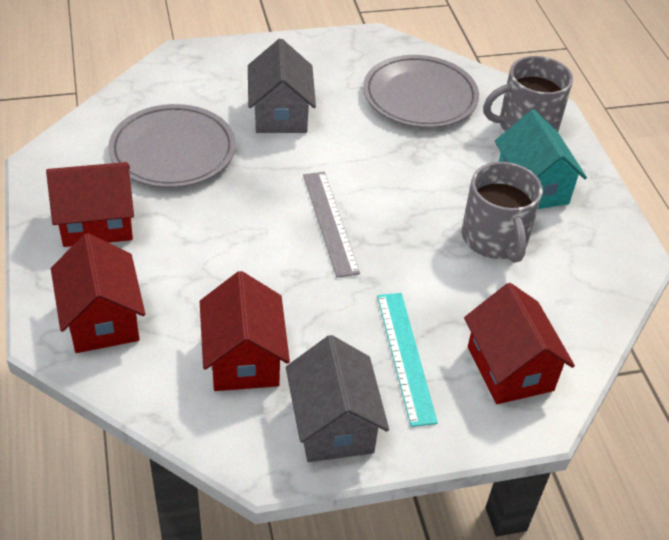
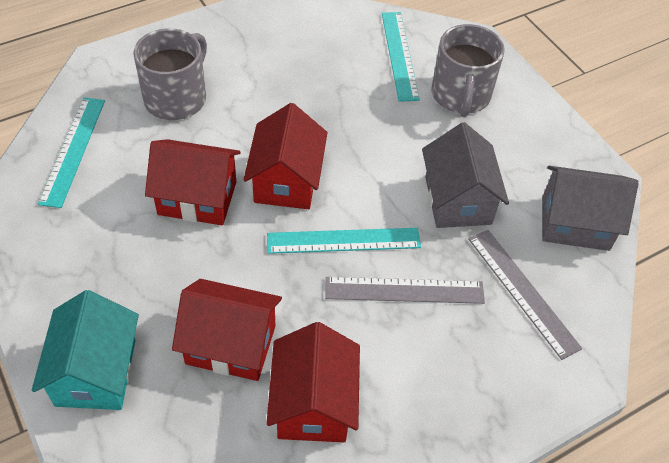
grey plate: 2 -> 0
grey ruler: 1 -> 2
turquoise ruler: 1 -> 3

